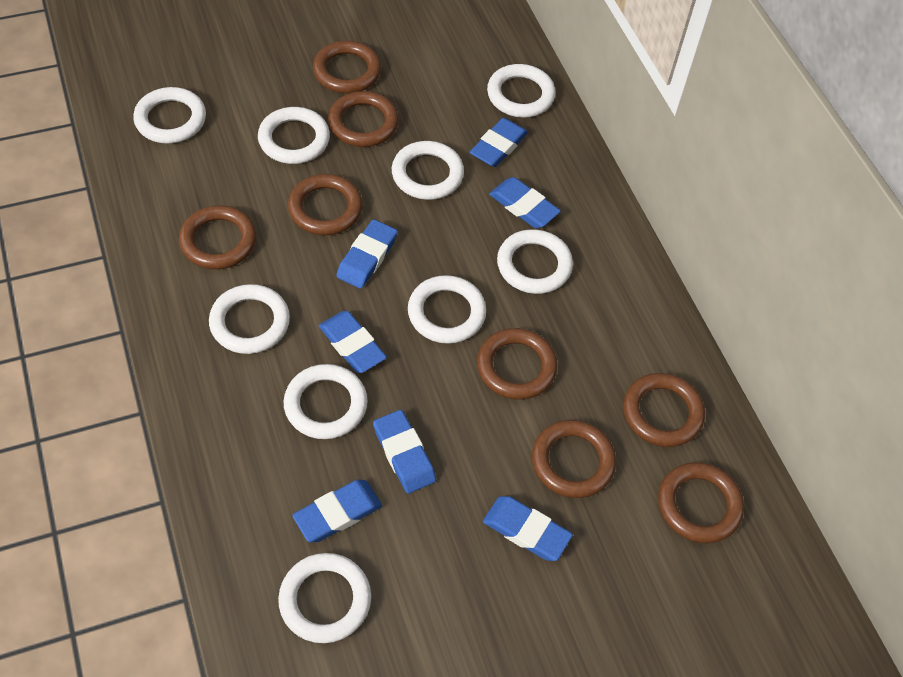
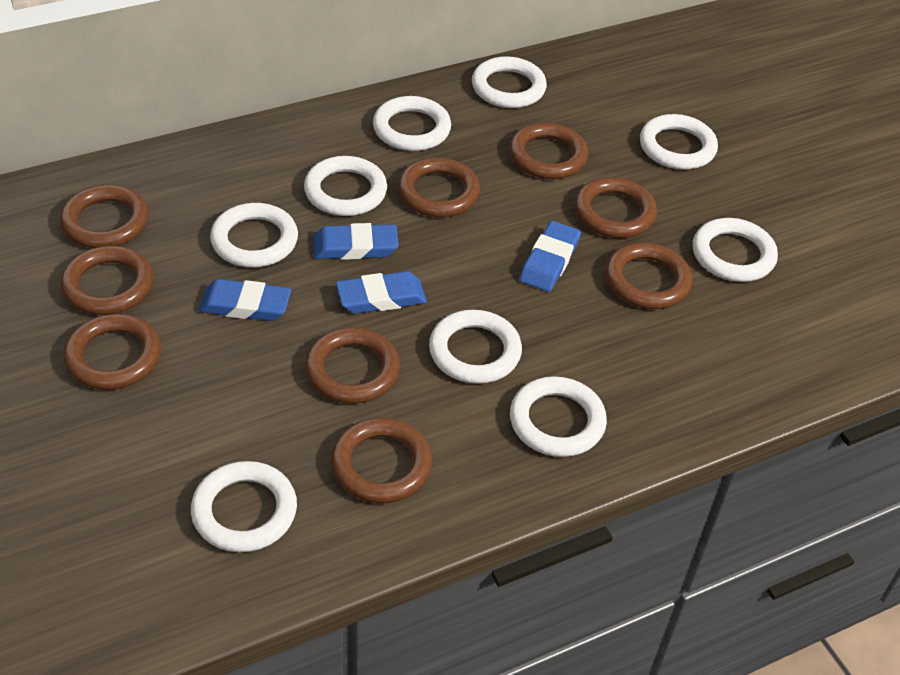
blue eraser: 7 -> 4
brown ring: 8 -> 9

